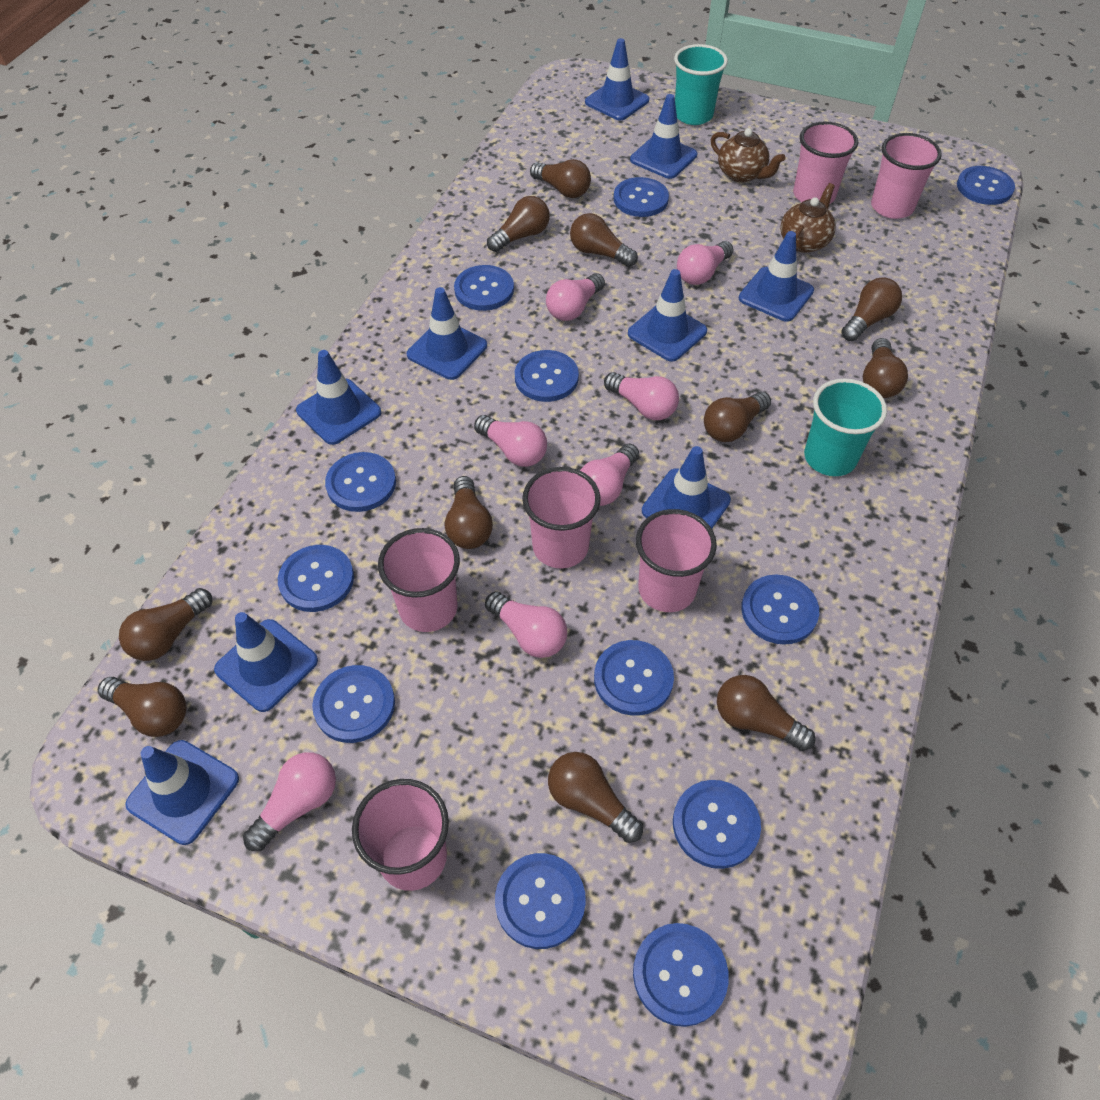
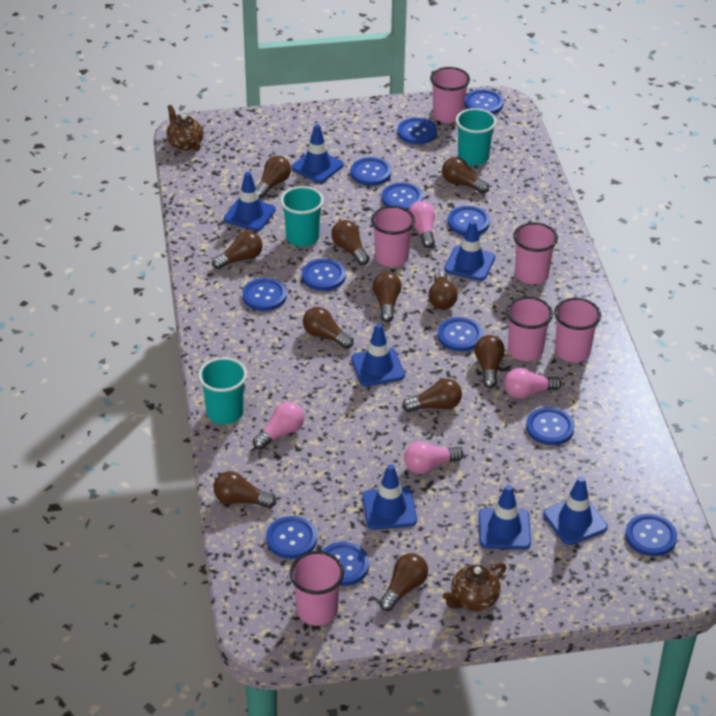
blue traffic cone: 9 -> 7
pink light bulb: 7 -> 4
turquoise cup: 2 -> 3

